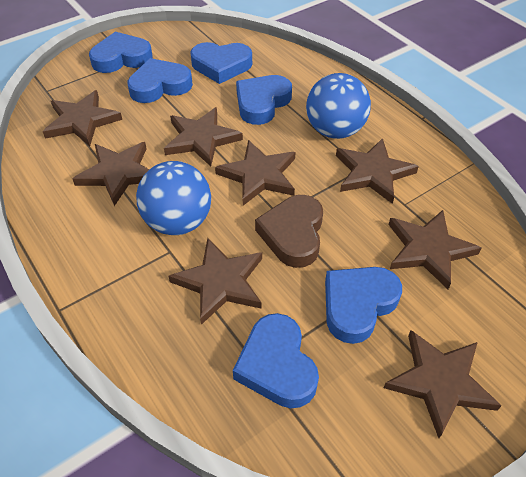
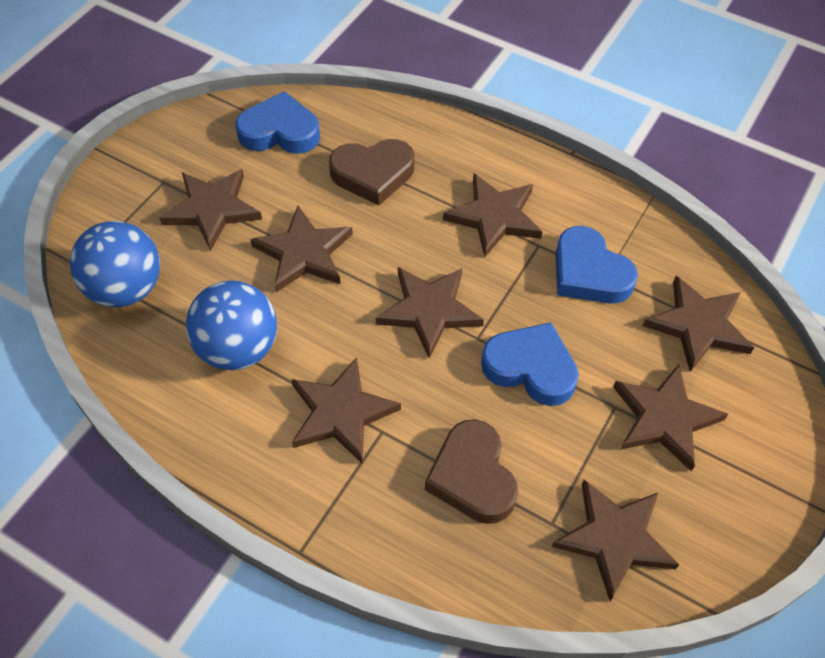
blue heart: 6 -> 3
brown heart: 1 -> 2

